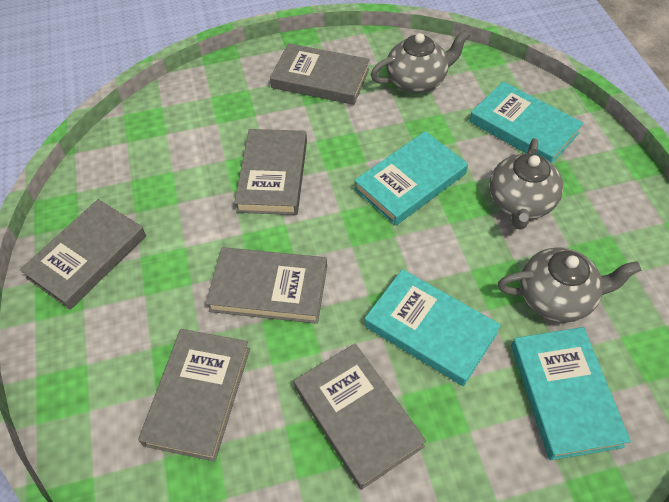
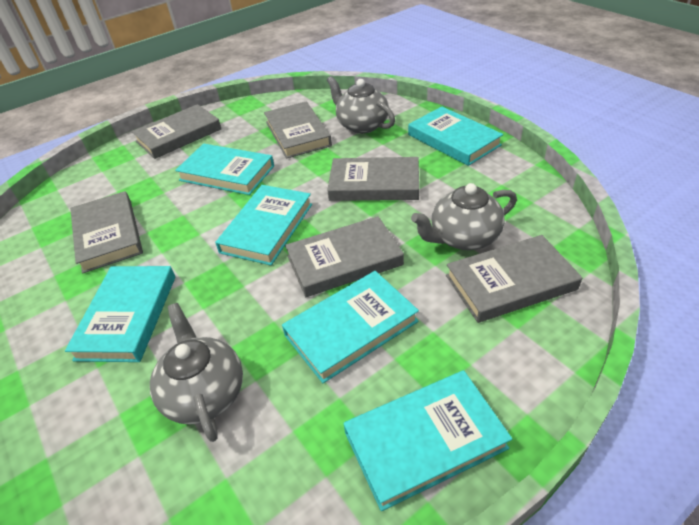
turquoise book: 4 -> 6

